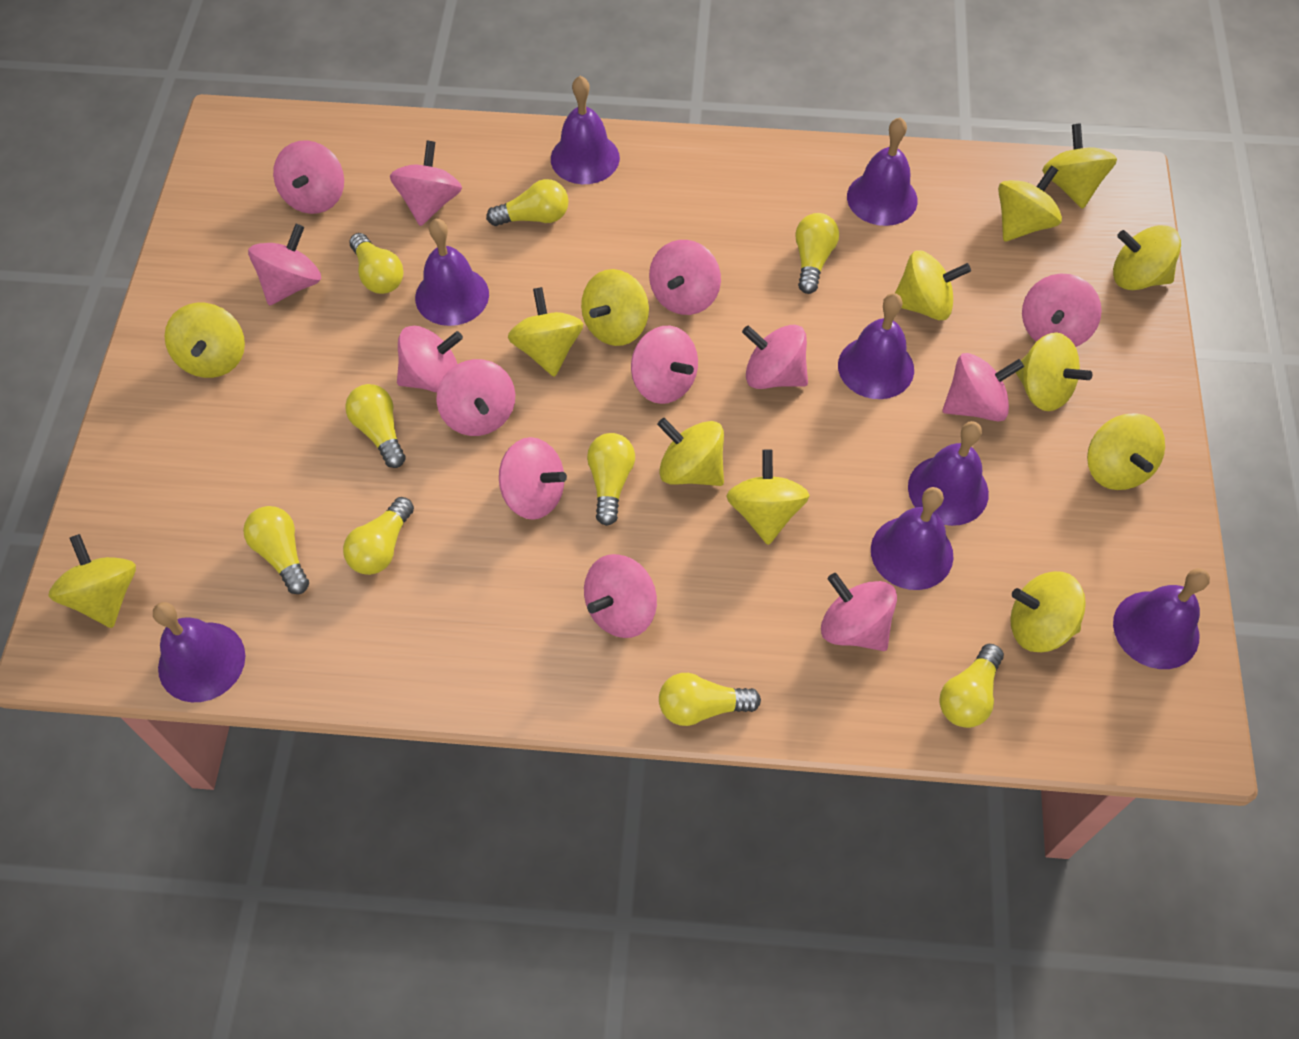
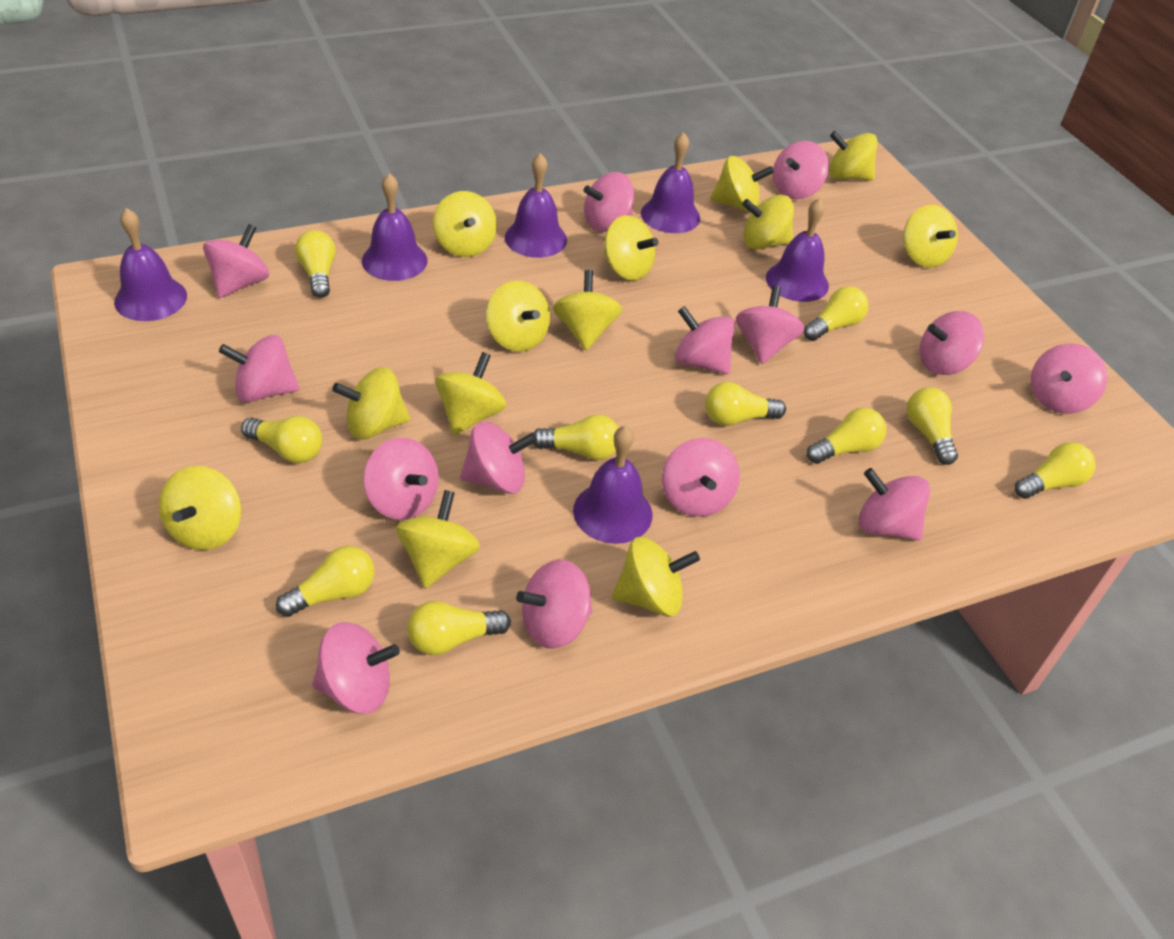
pink spinning top: 13 -> 14
purple bell: 8 -> 6
yellow light bulb: 9 -> 10

